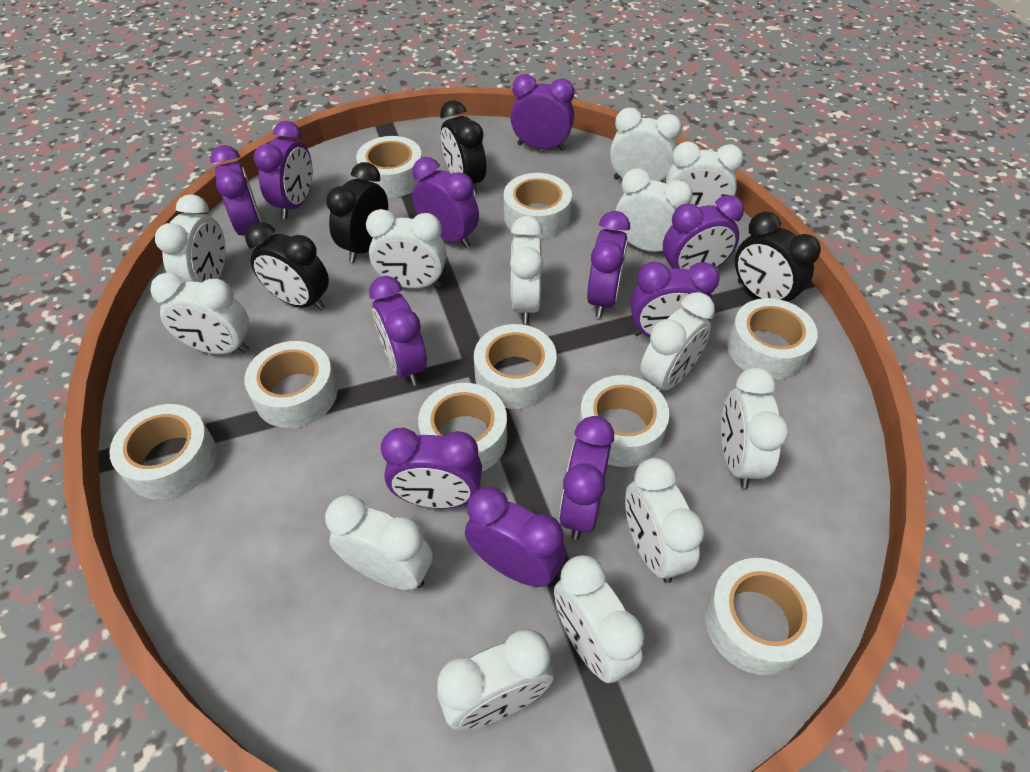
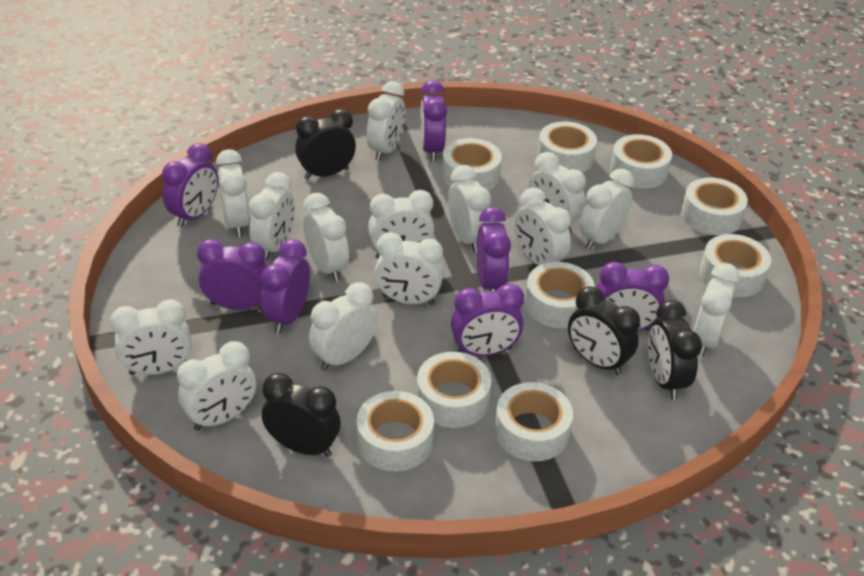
purple clock: 11 -> 7
white clock: 13 -> 14

